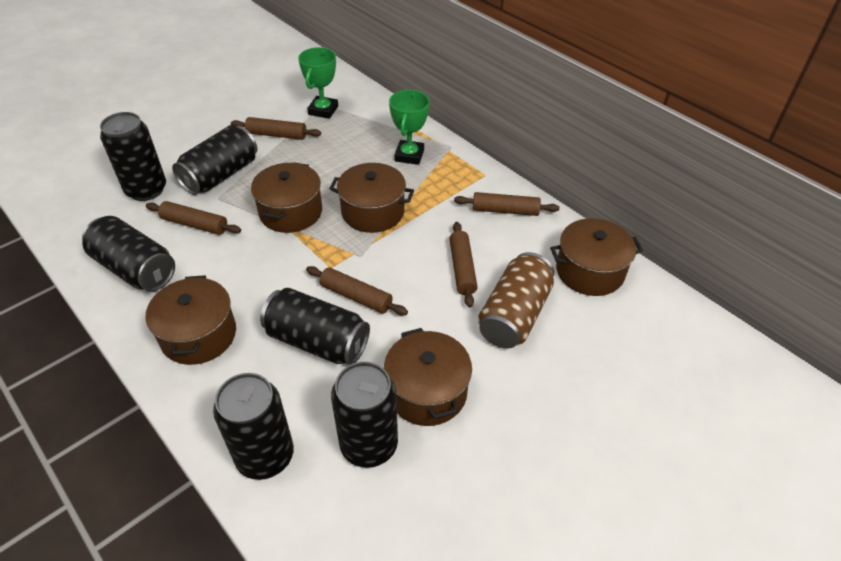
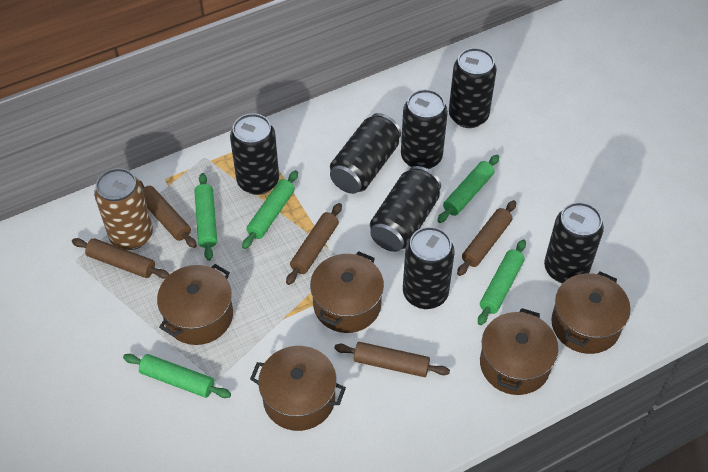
black can: 6 -> 7
green rolling pin: 0 -> 5
green trophy: 2 -> 0

